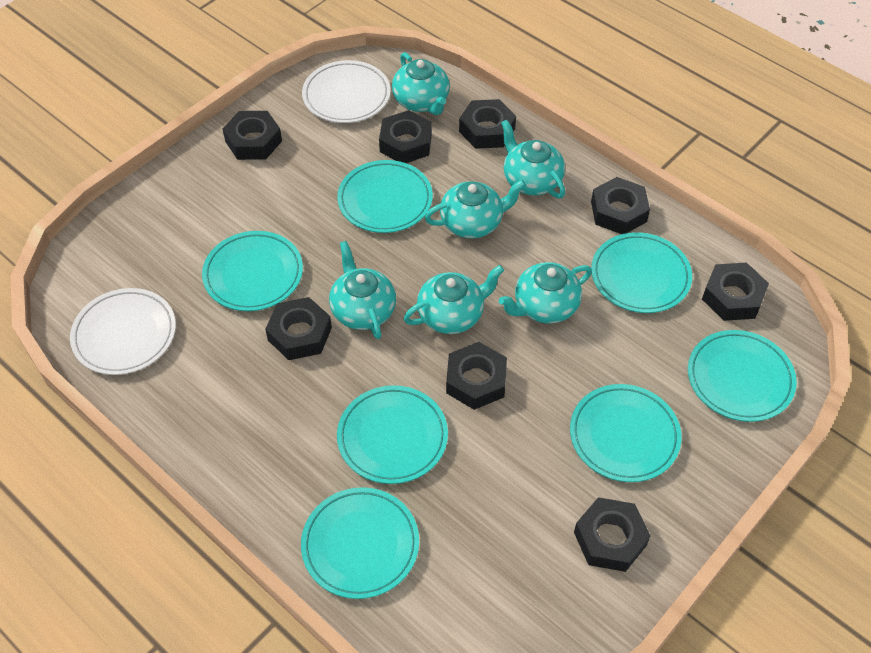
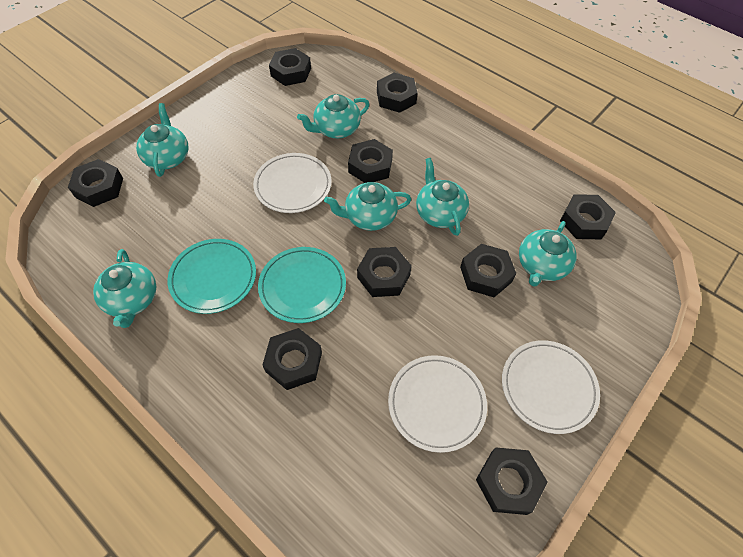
black nut: 8 -> 9
turquoise plate: 7 -> 2
white plate: 2 -> 3

